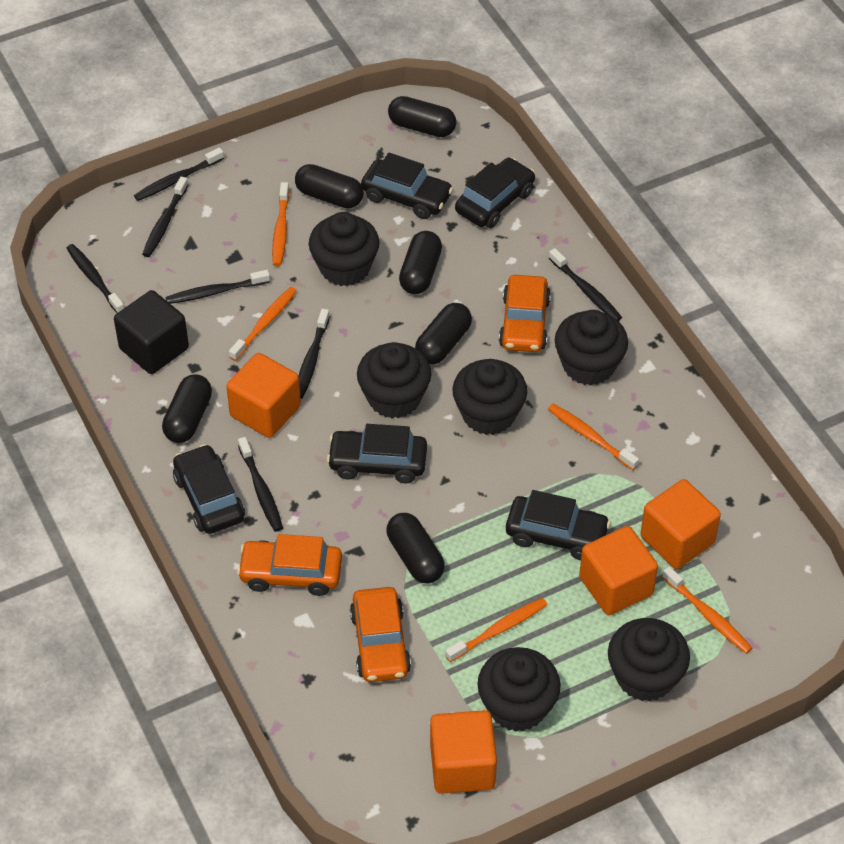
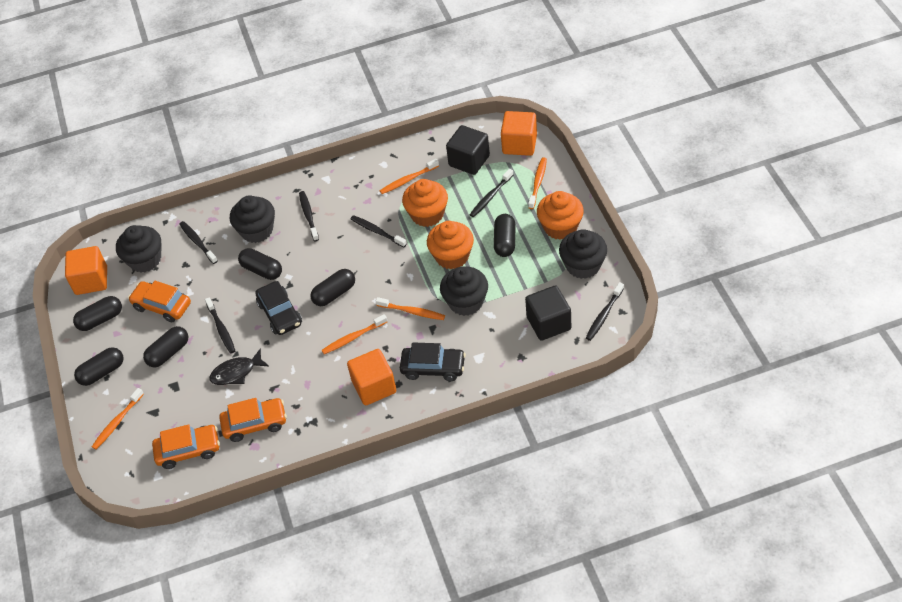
black car: 5 -> 2
black cube: 1 -> 2
black cupcake: 6 -> 4
black fish: 0 -> 1
black toothbrush: 7 -> 6
orange cube: 4 -> 3
orange cupcake: 0 -> 3

